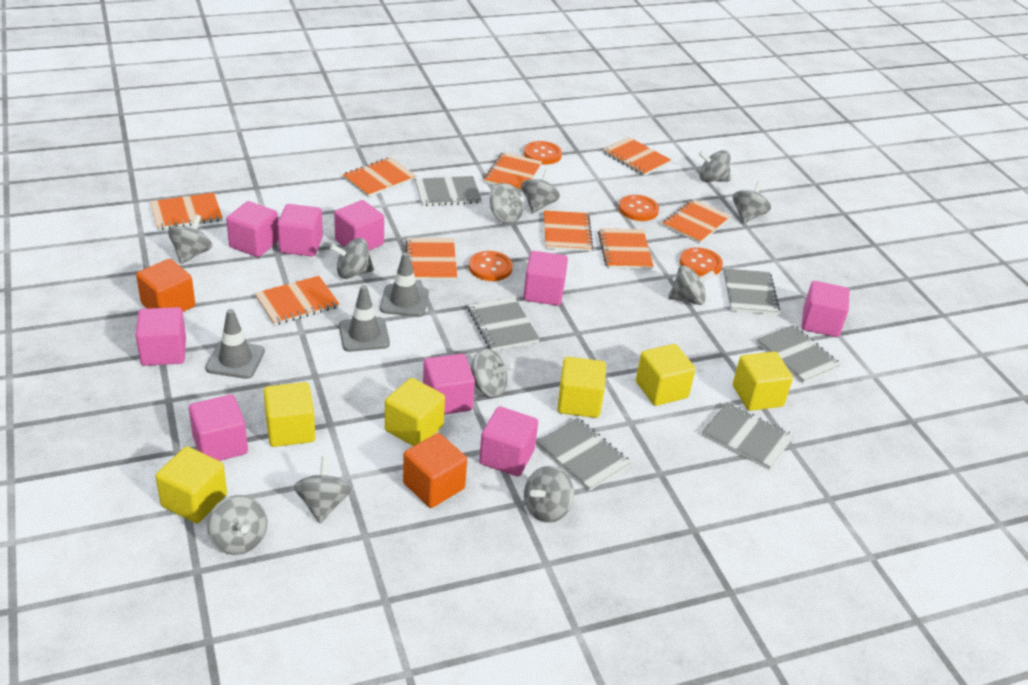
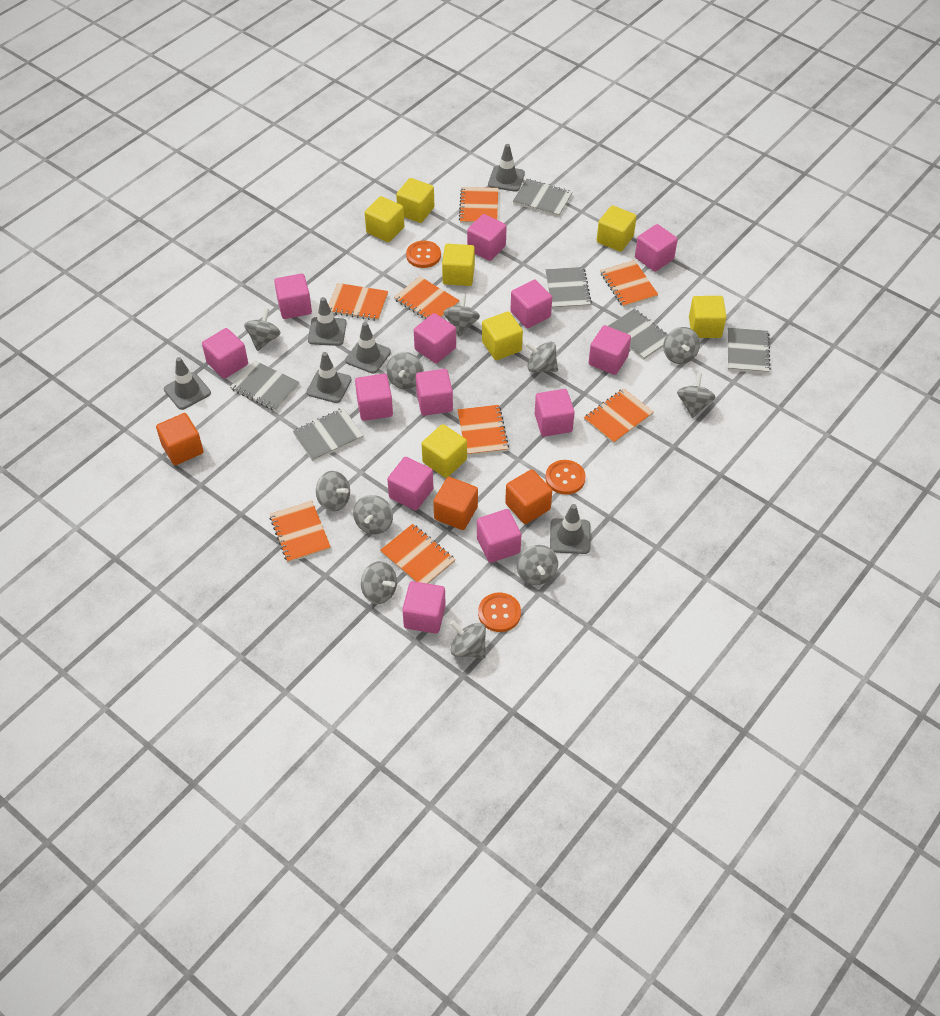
grey traffic cone: 3 -> 6
orange button: 4 -> 3
orange cube: 2 -> 3
orange notebook: 9 -> 8
pink cube: 9 -> 13
yellow cube: 6 -> 7

